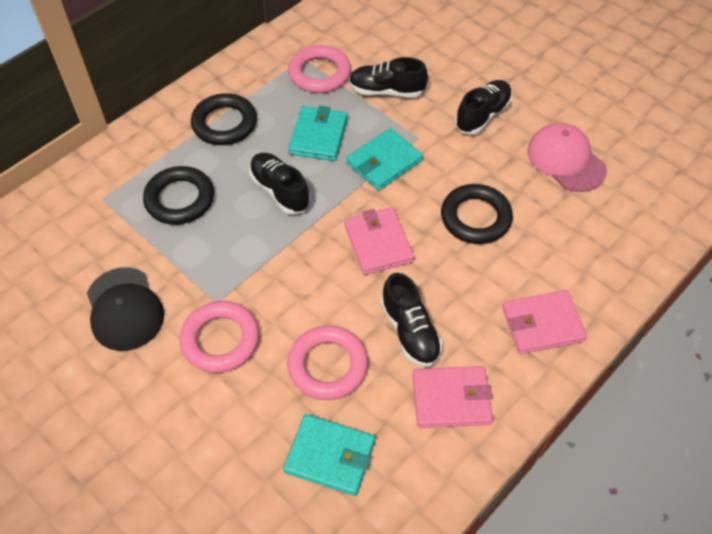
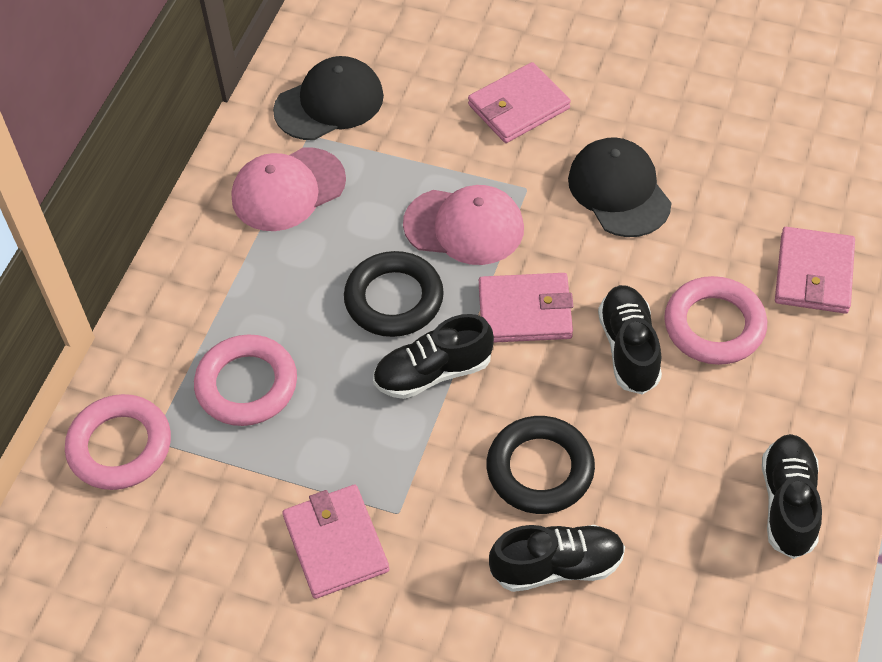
black cap: 1 -> 2
black ring: 3 -> 2
pink cap: 1 -> 2
pink wallet: 3 -> 4
turquoise wallet: 3 -> 0

